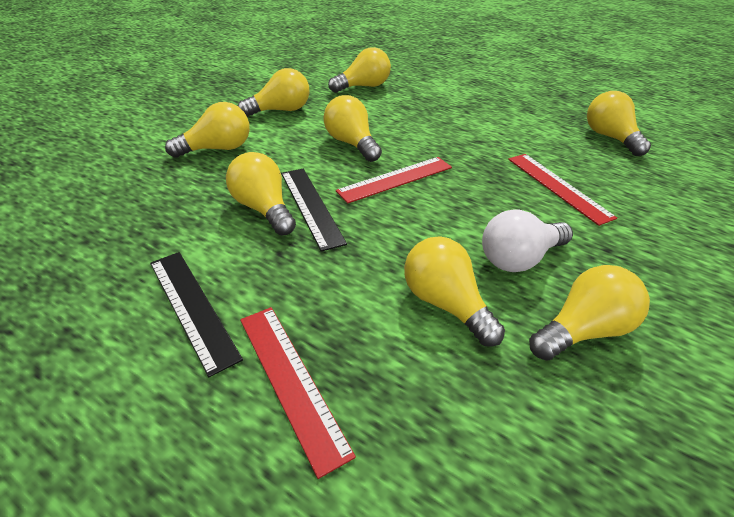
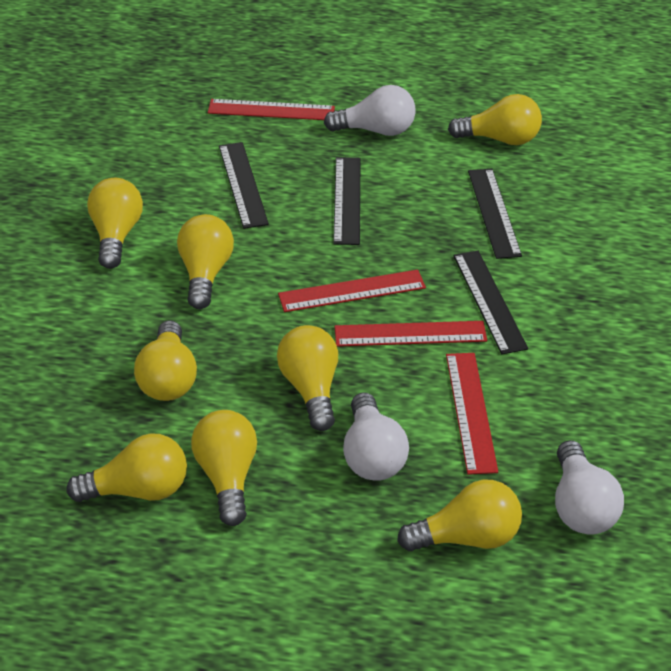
black ruler: 2 -> 4
red ruler: 3 -> 4
white light bulb: 1 -> 3

